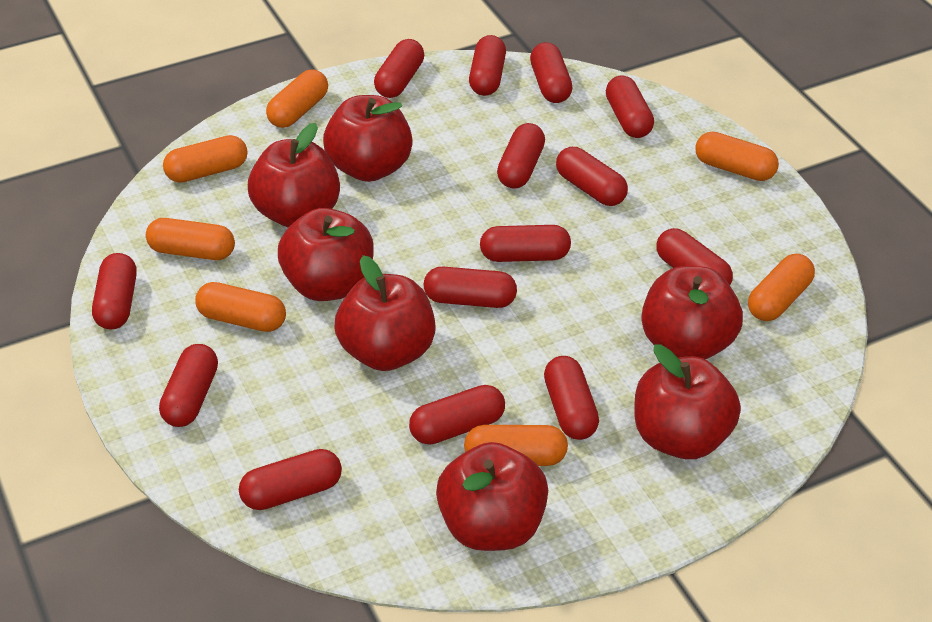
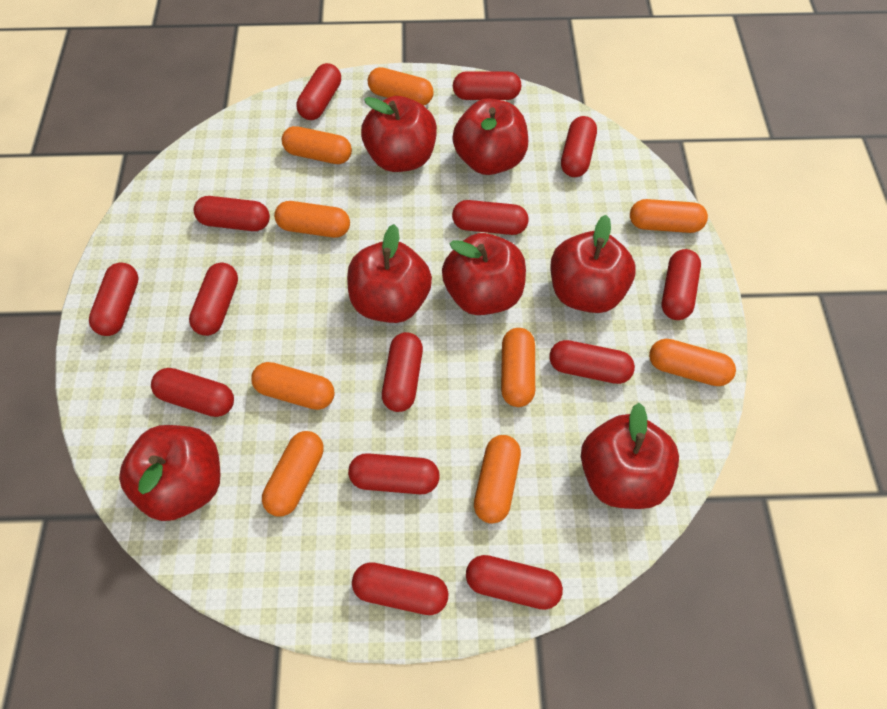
orange capsule: 7 -> 9

